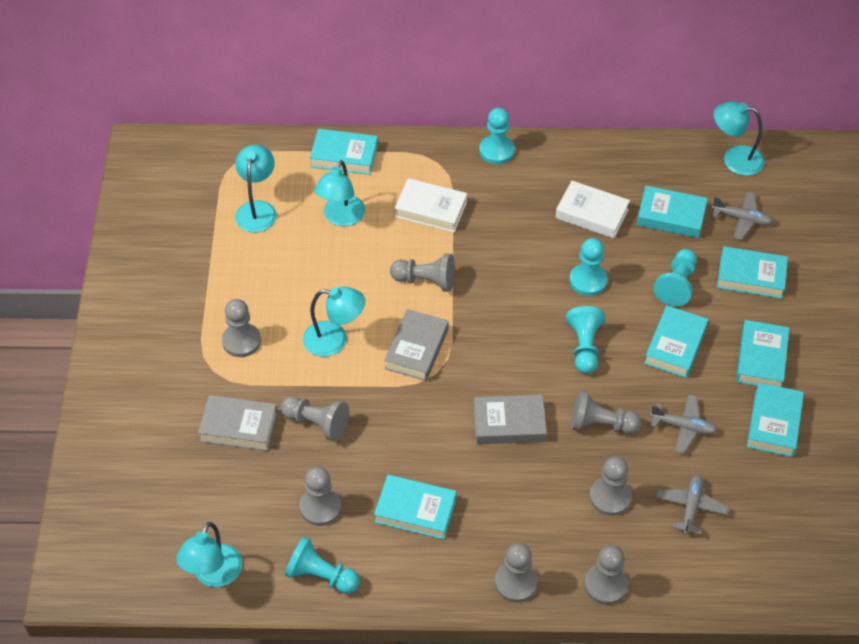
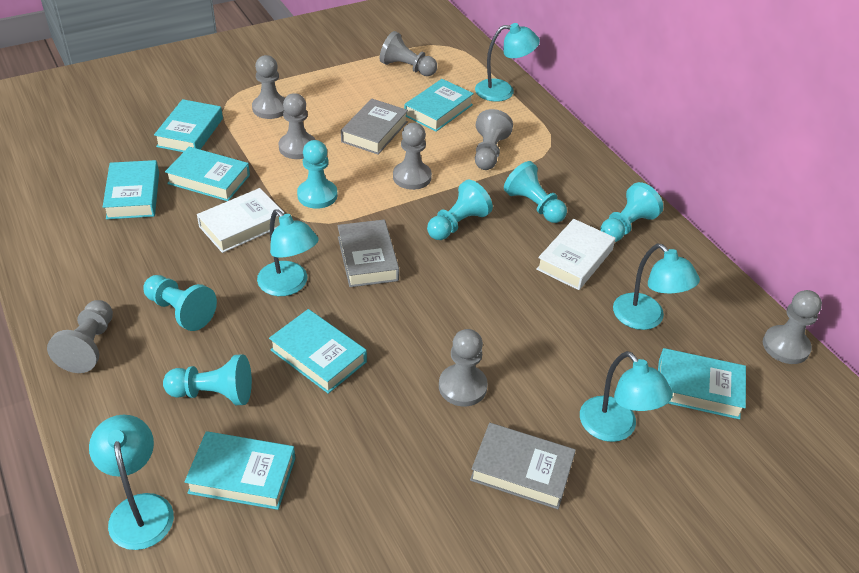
grey plane: 3 -> 0
turquoise pawn: 5 -> 6

